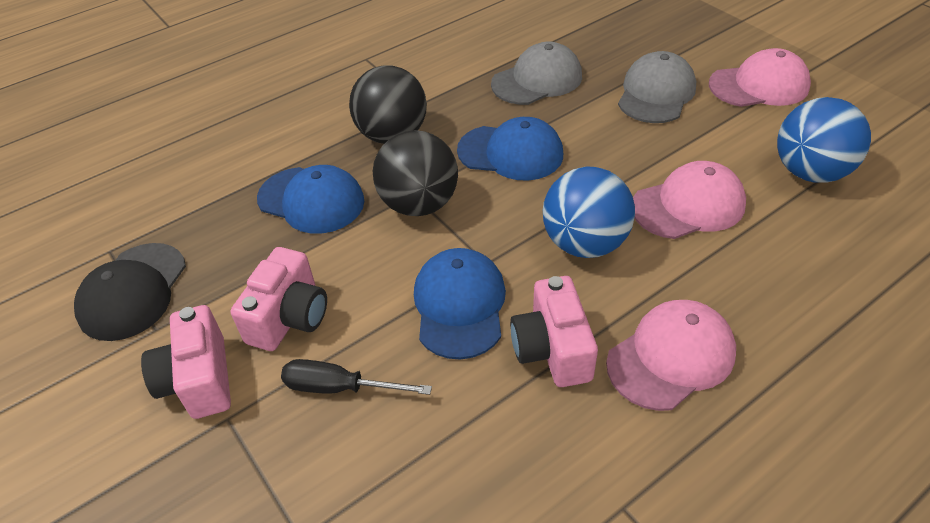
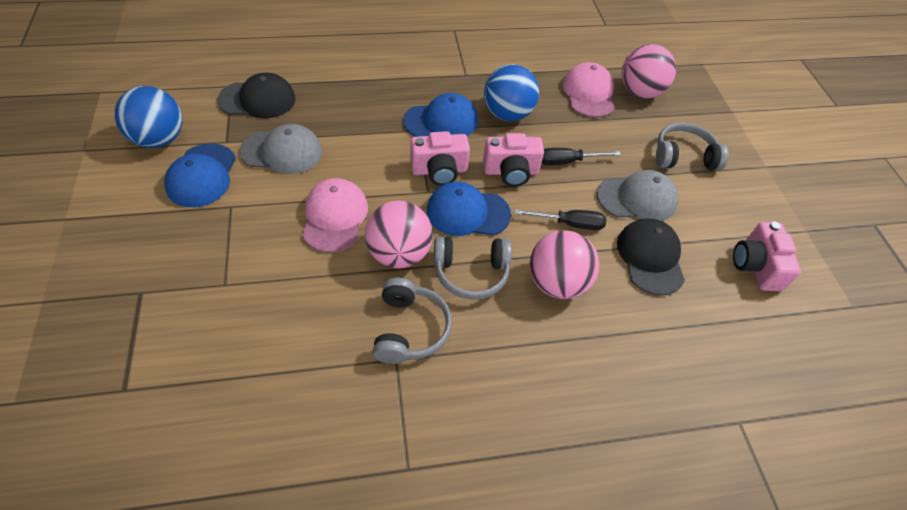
black ball: 2 -> 0
black cap: 1 -> 2
black screwdriver: 1 -> 2
grey headphones: 0 -> 3
pink ball: 0 -> 3
pink cap: 3 -> 2

